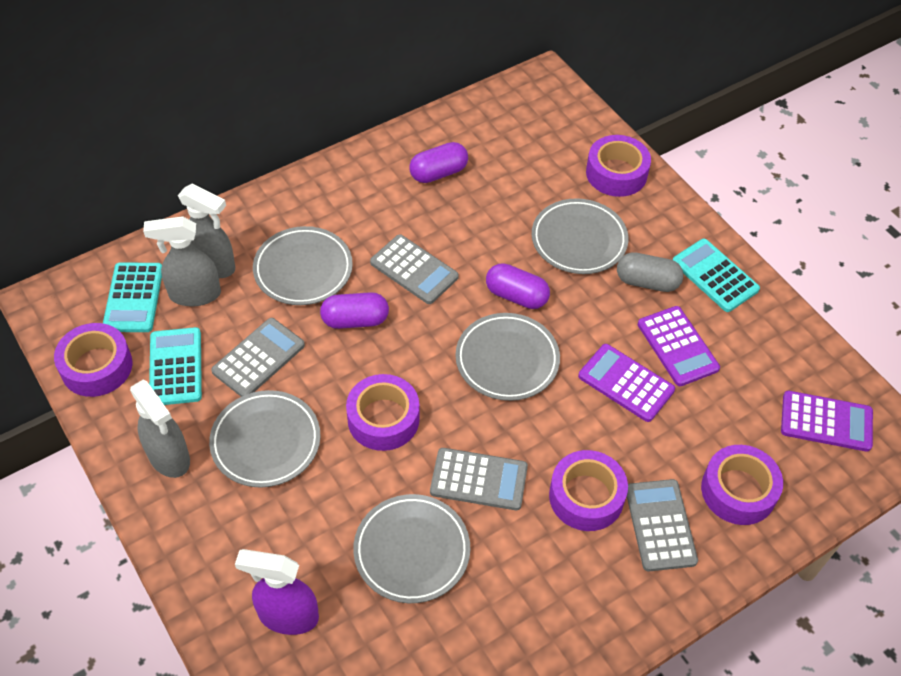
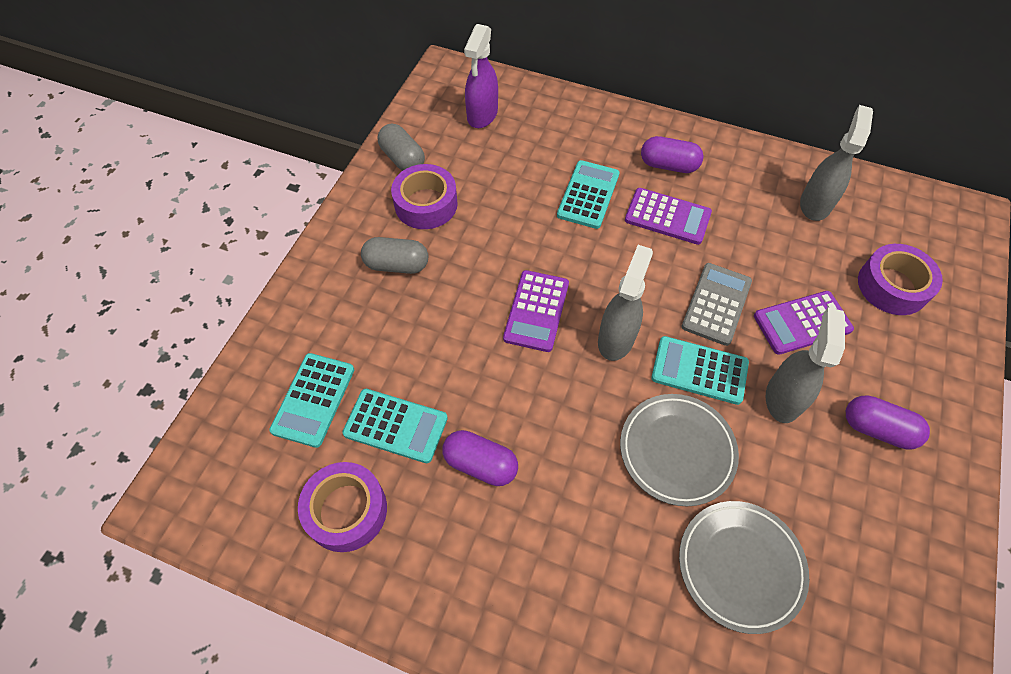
grey calculator: 4 -> 1
grey capsule: 1 -> 2
grey plate: 5 -> 2
purple tape: 5 -> 3
turquoise calculator: 3 -> 4

